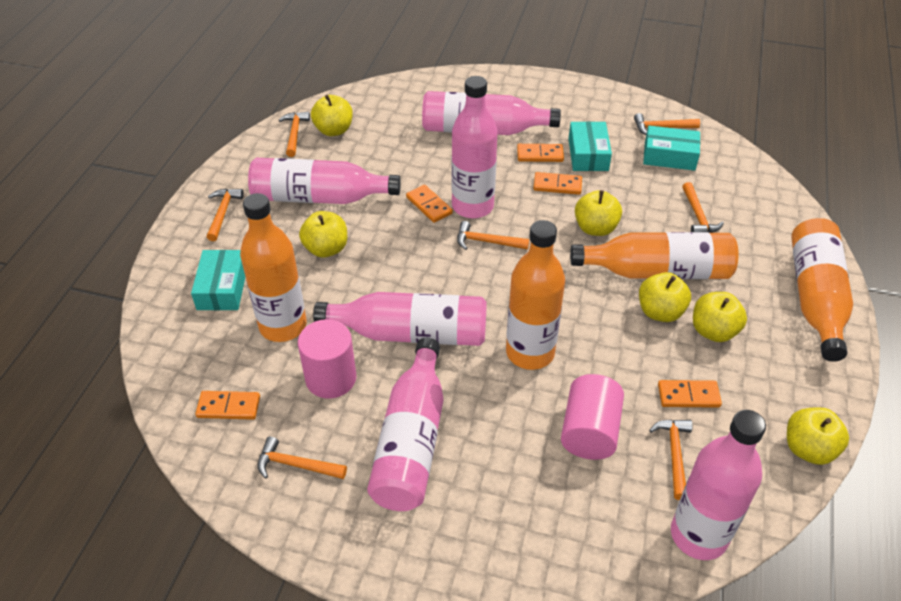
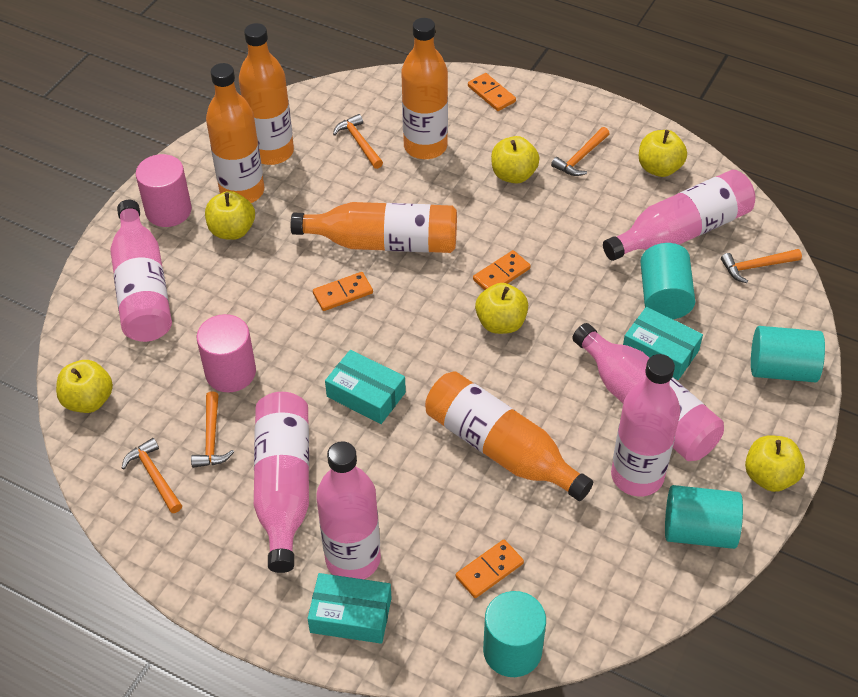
orange bottle: 4 -> 5
orange domino: 5 -> 4
orange hammer: 7 -> 5
turquoise cylinder: 0 -> 4

